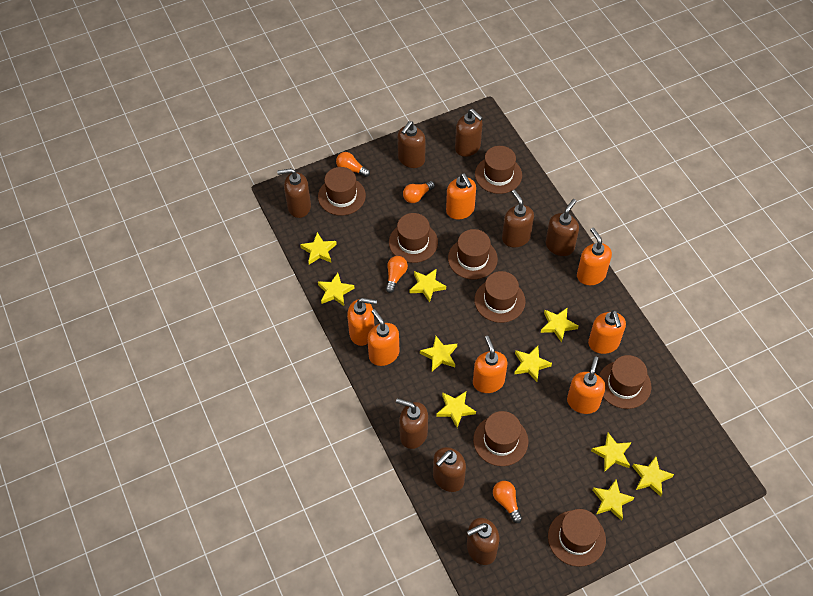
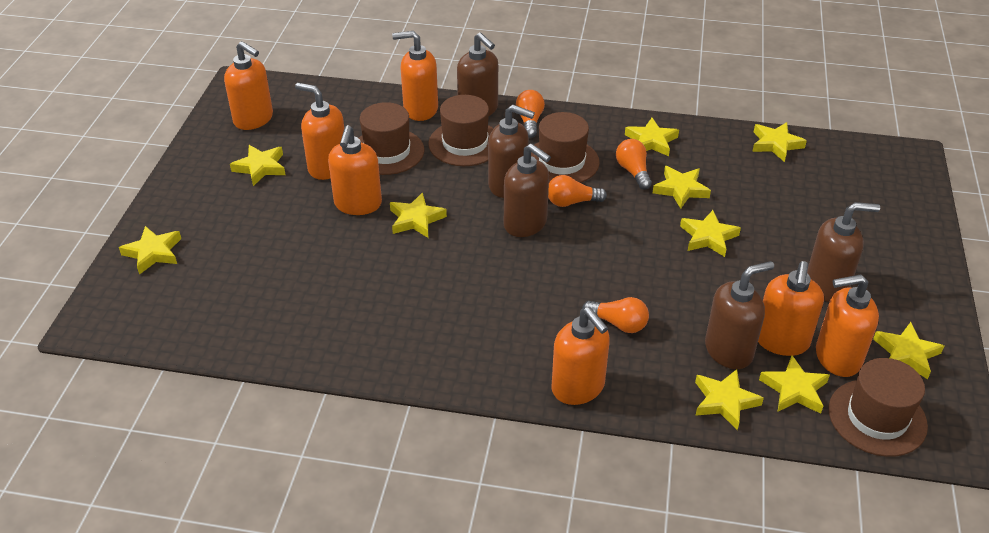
brown hat: 8 -> 4
brown soap dispenser: 8 -> 5

